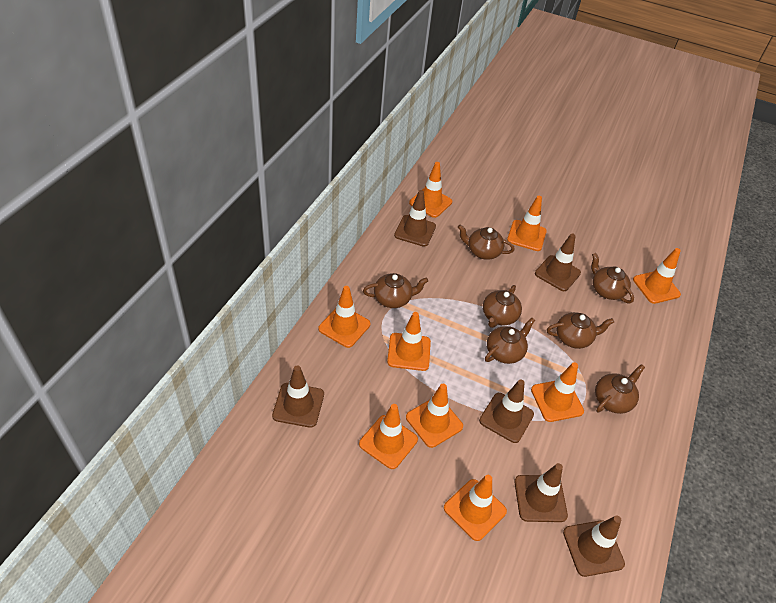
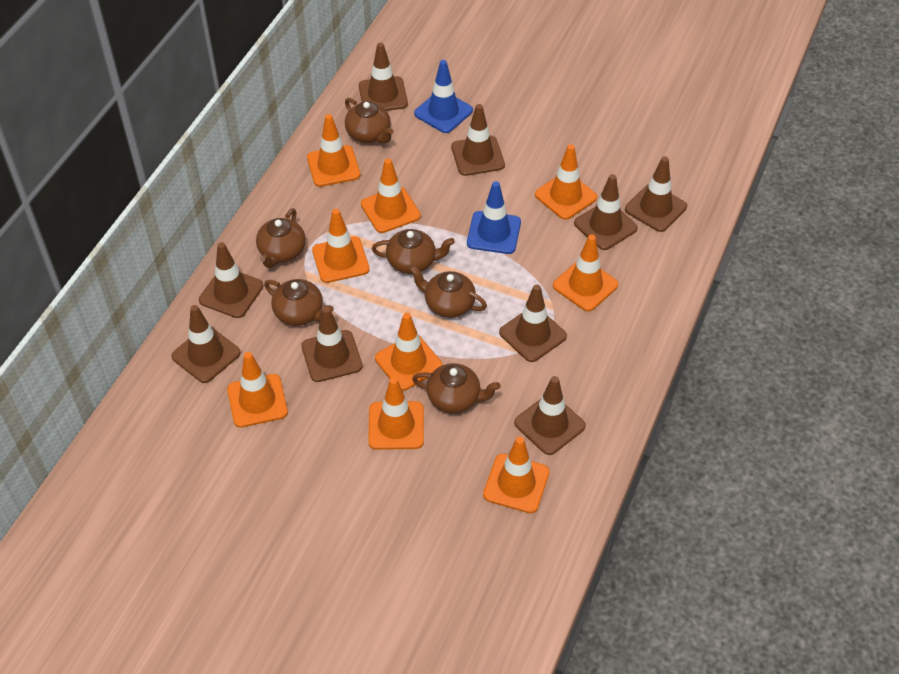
blue traffic cone: 0 -> 2
brown teapot: 7 -> 6
brown traffic cone: 6 -> 9

